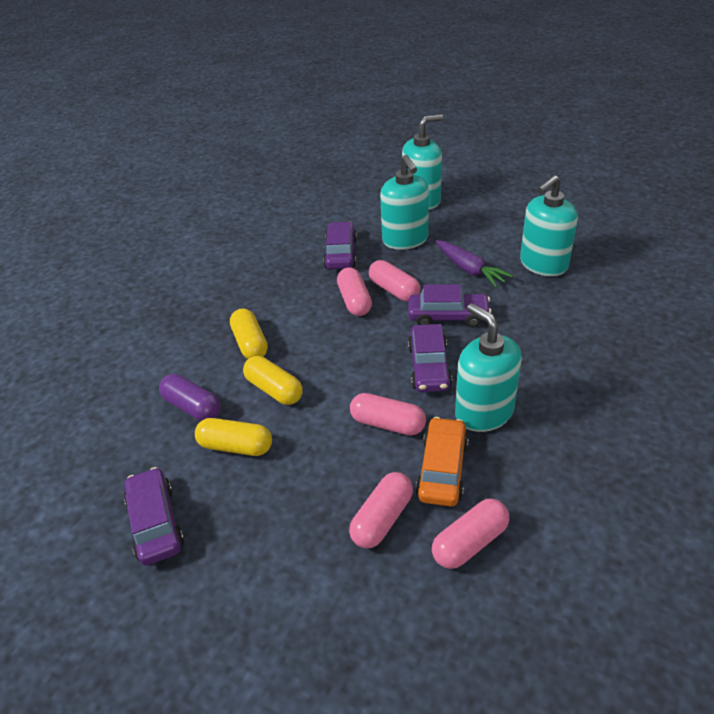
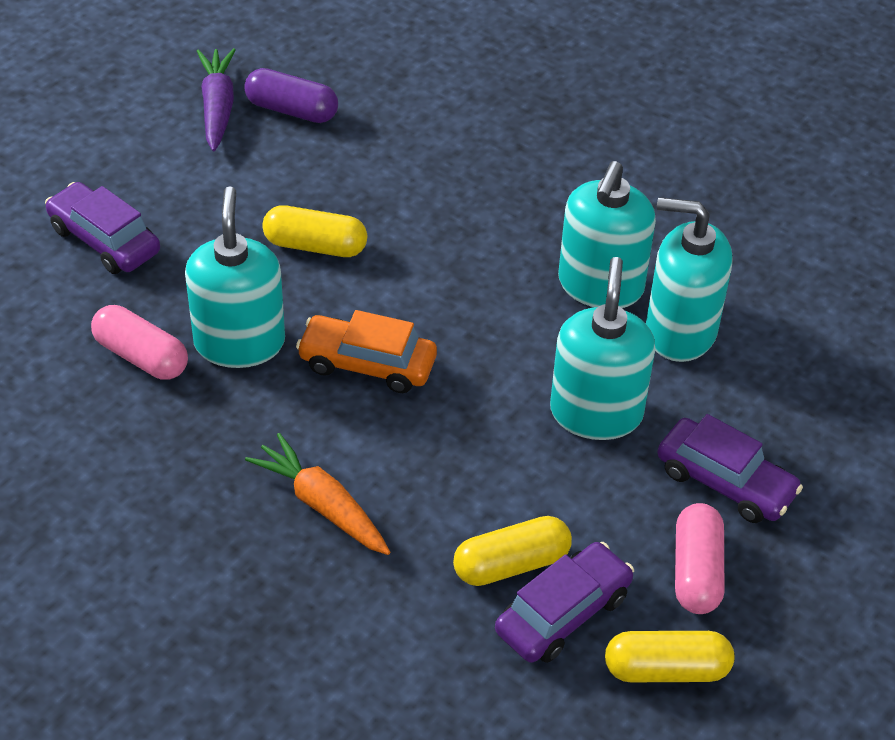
orange carrot: 0 -> 1
pink capsule: 5 -> 2
purple car: 4 -> 3

